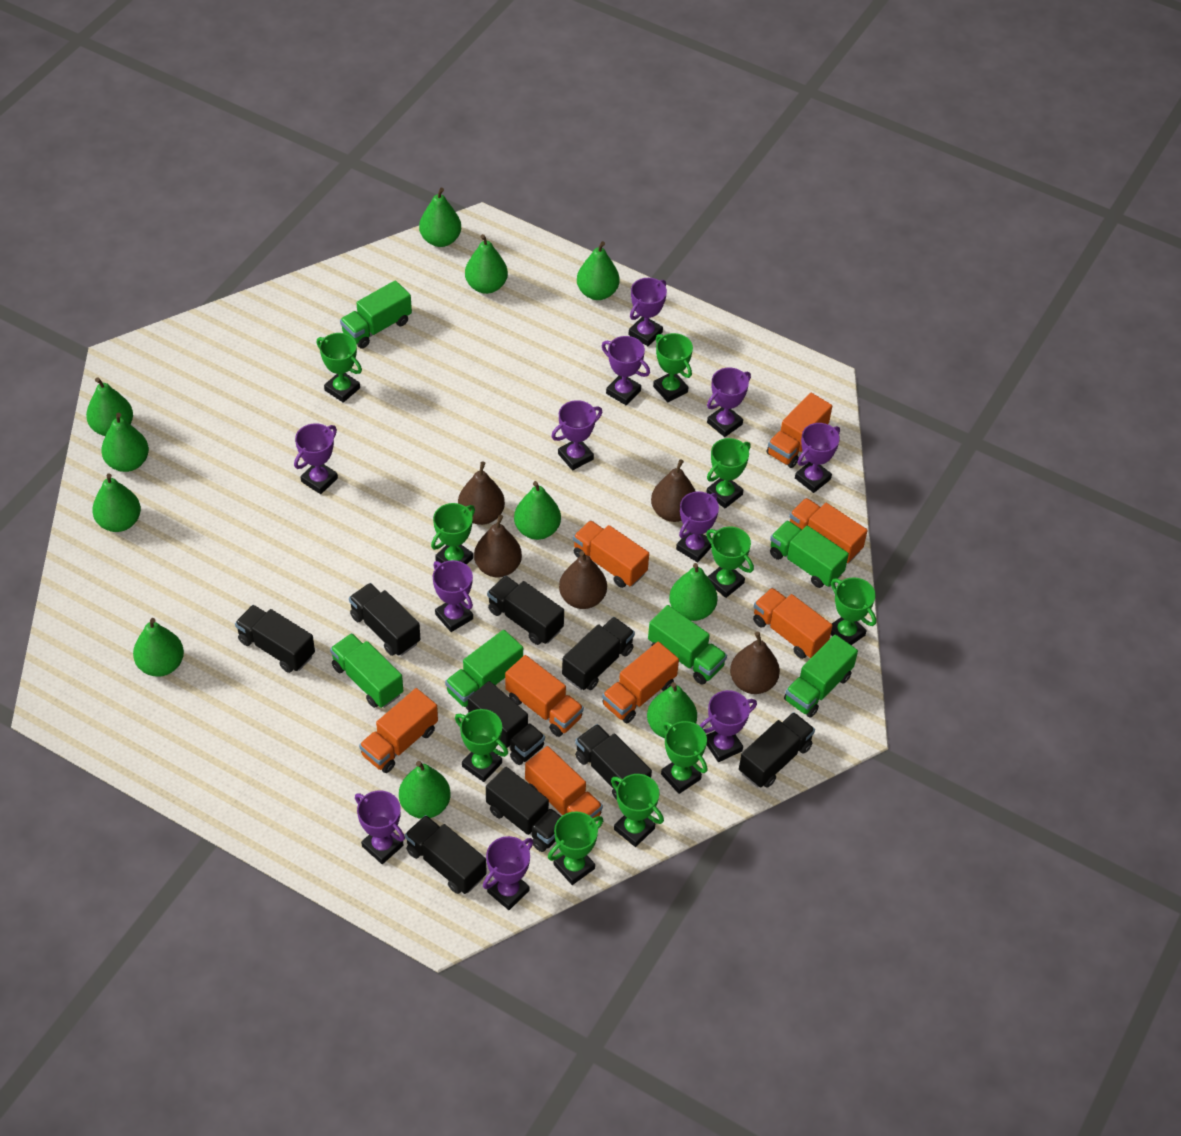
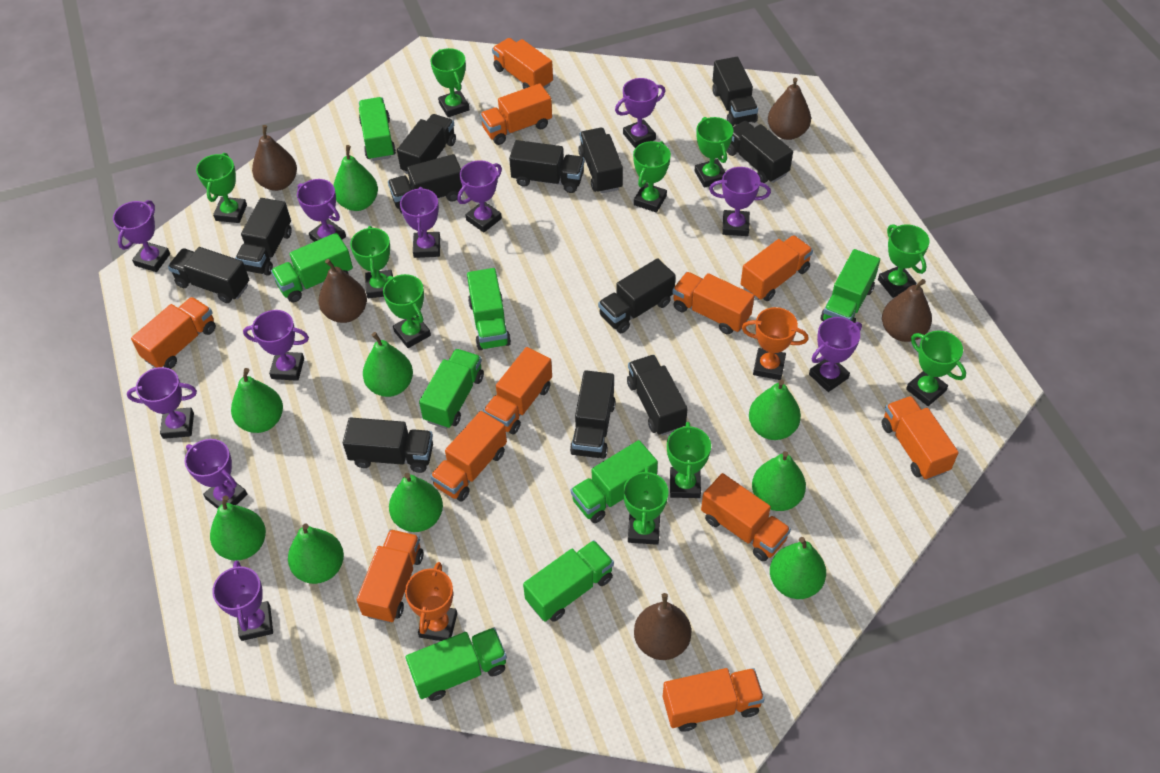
black truck: 9 -> 12
green pear: 11 -> 9
green truck: 6 -> 8
orange trophy: 0 -> 2
orange truck: 8 -> 11

